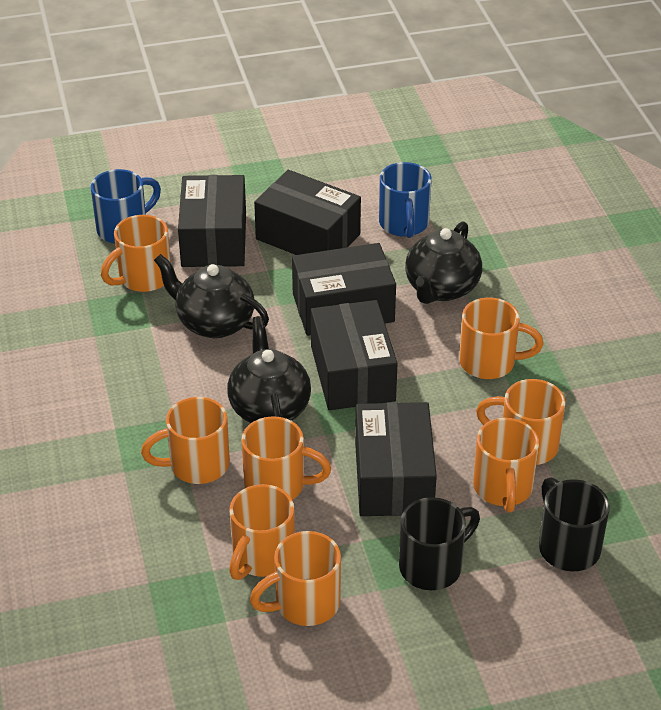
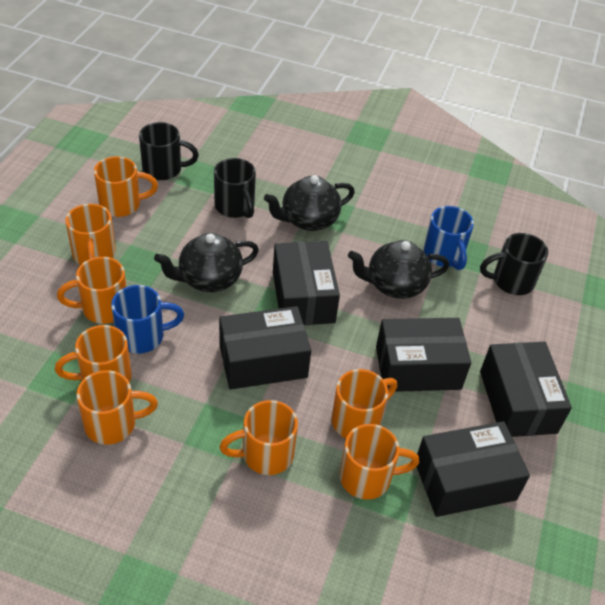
black mug: 2 -> 3

